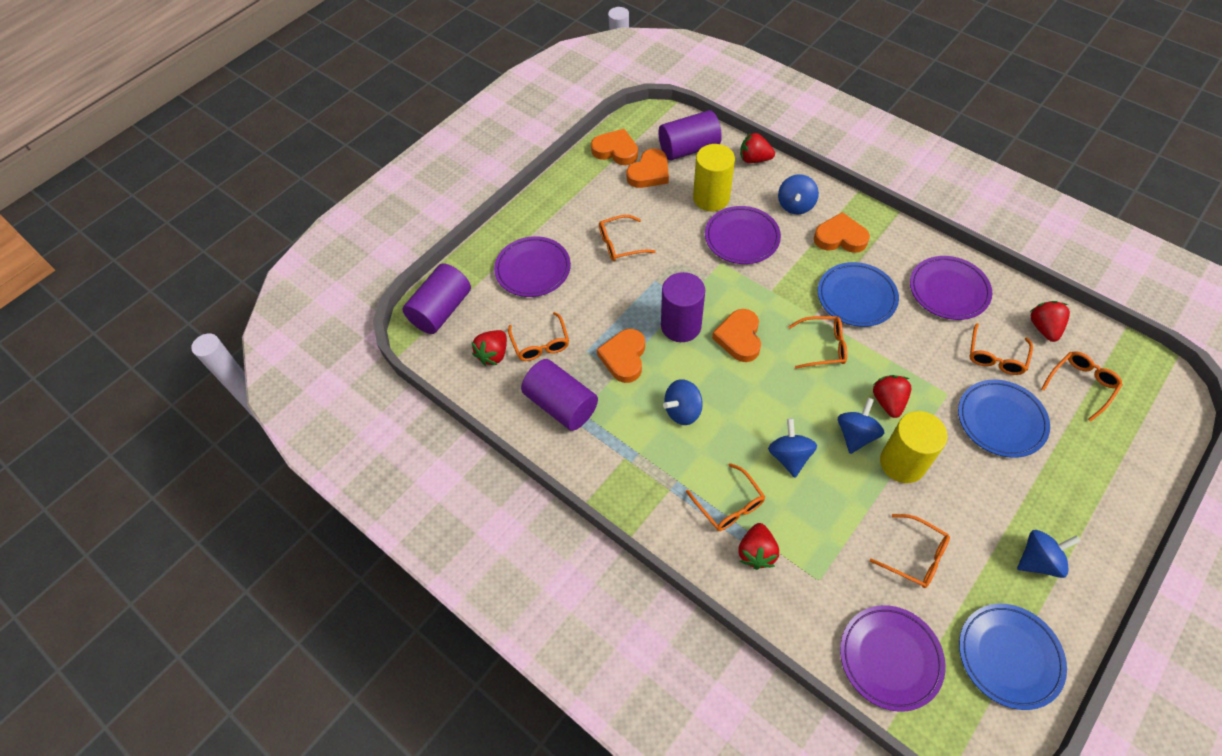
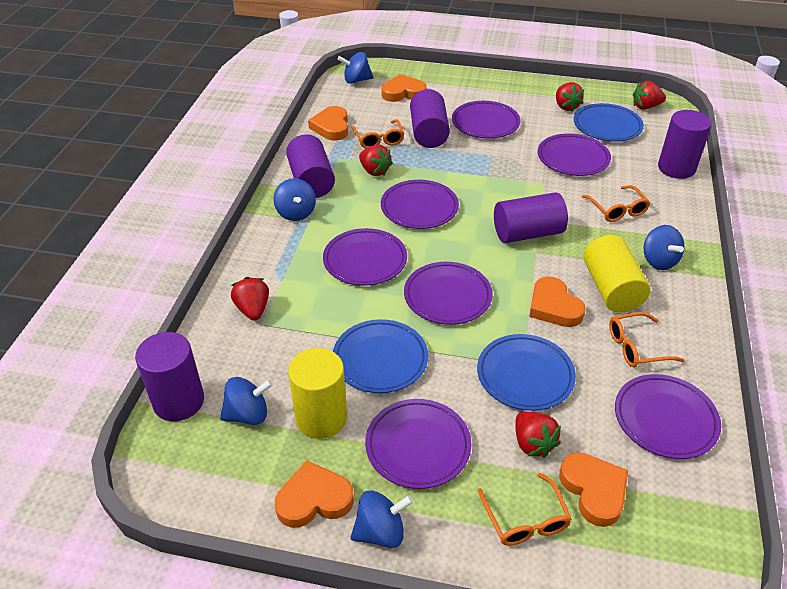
orange glasses: 7 -> 4
purple cylinder: 4 -> 5
purple plate: 4 -> 7

